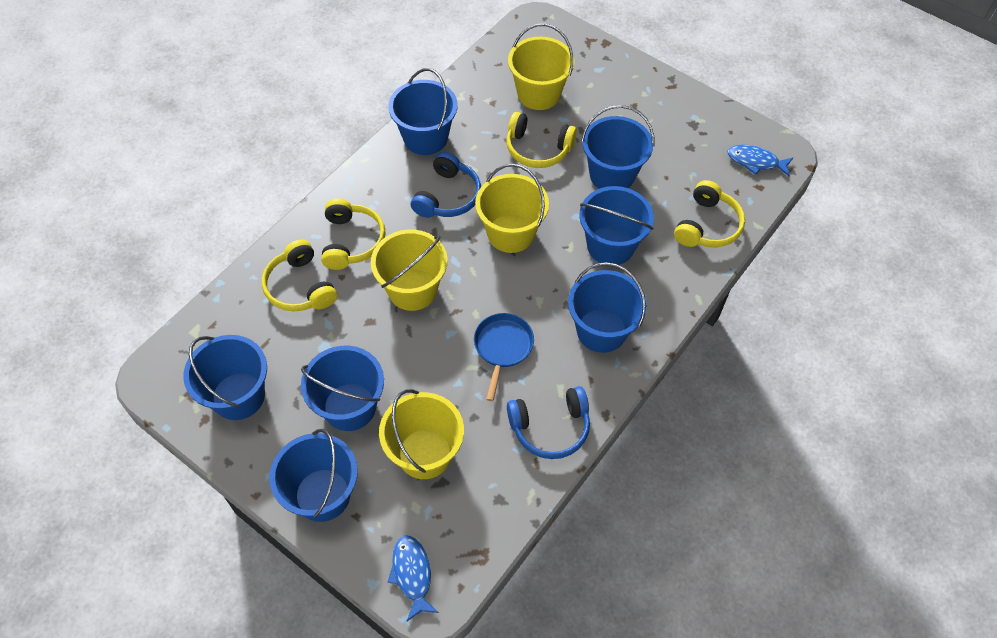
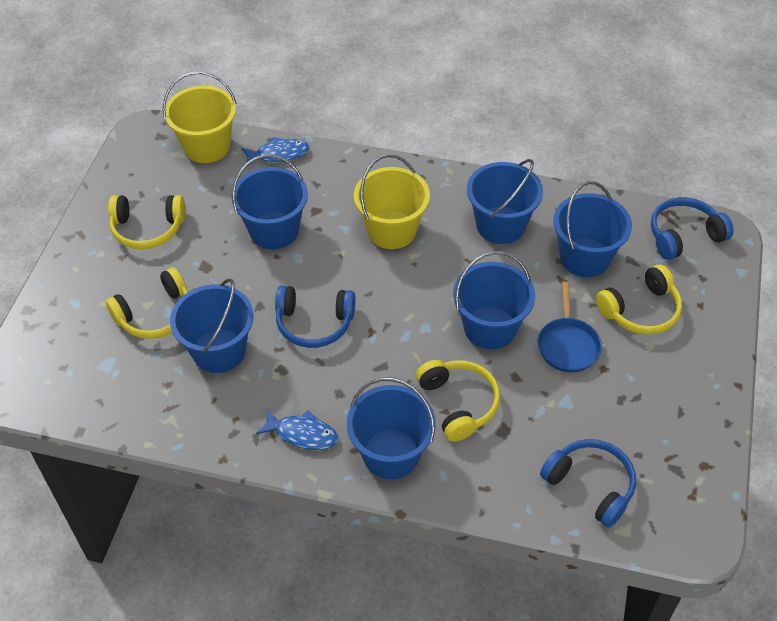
blue bucket: 7 -> 6
blue headphones: 2 -> 3
yellow bucket: 4 -> 2

